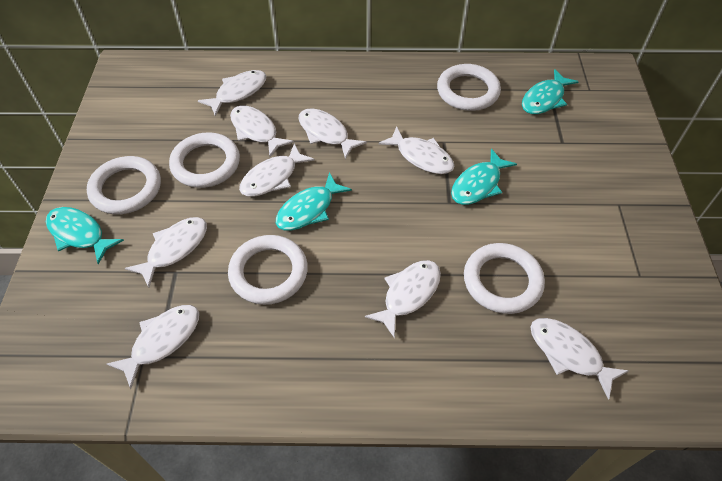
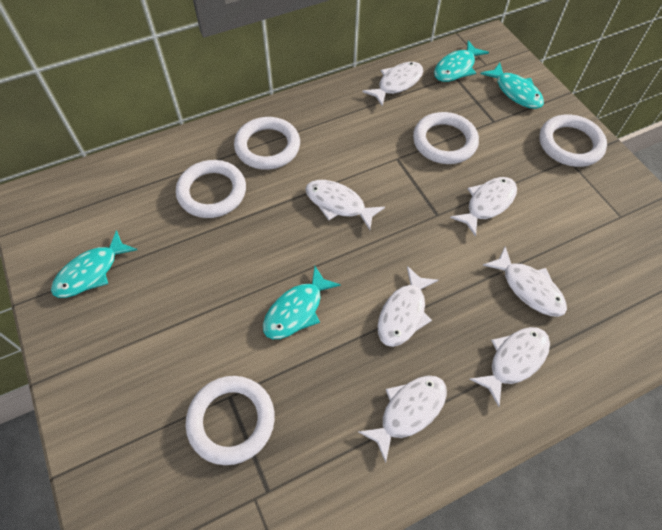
white fish: 9 -> 7

